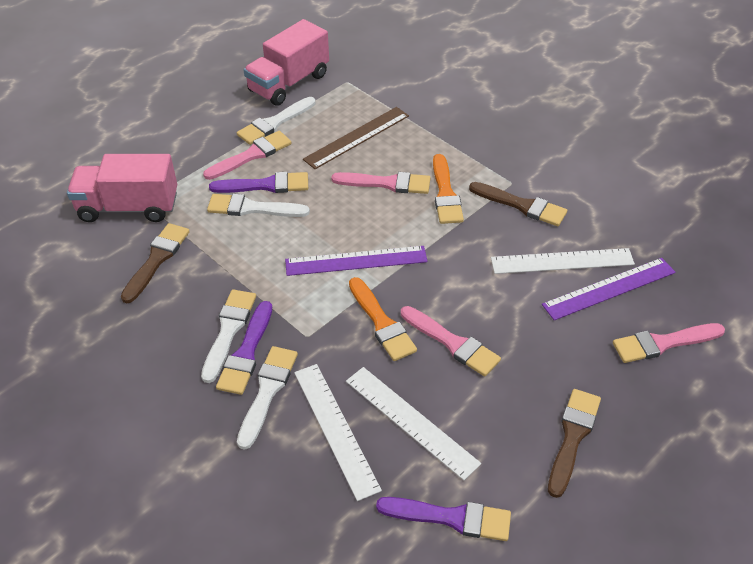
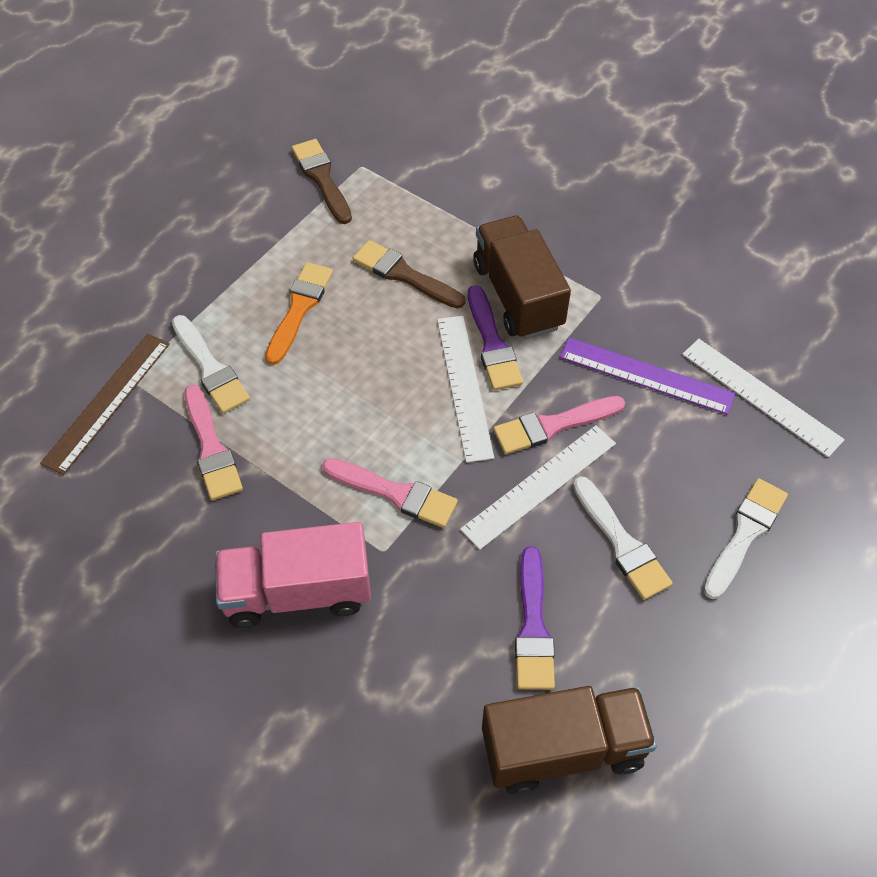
brown brush: 3 -> 2
brown truck: 0 -> 2
orange brush: 2 -> 1
pink brush: 4 -> 3
pink truck: 2 -> 1
purple brush: 3 -> 2
purple ruler: 2 -> 1
white brush: 4 -> 3

